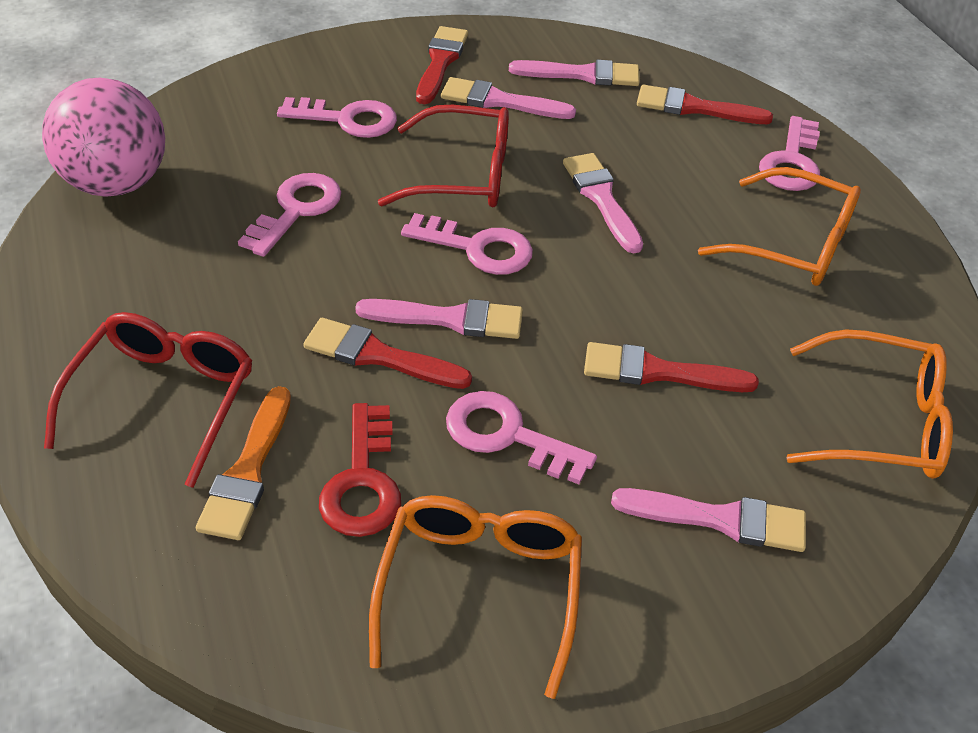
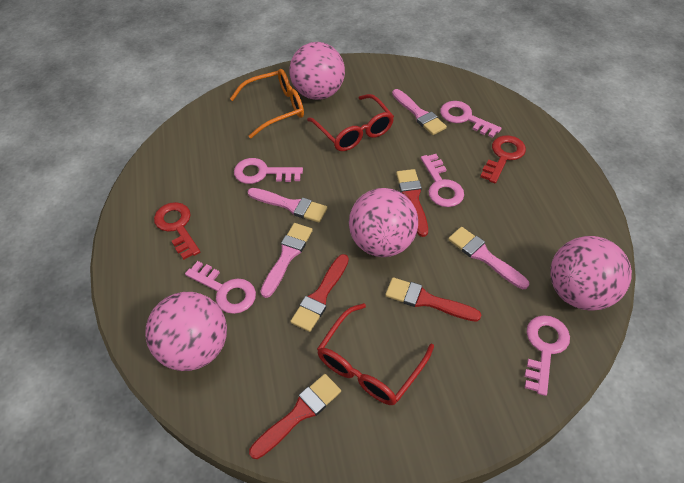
orange brush: 1 -> 0
orange glasses: 3 -> 1
pink ball: 1 -> 4
pink brush: 5 -> 4
red key: 1 -> 2

